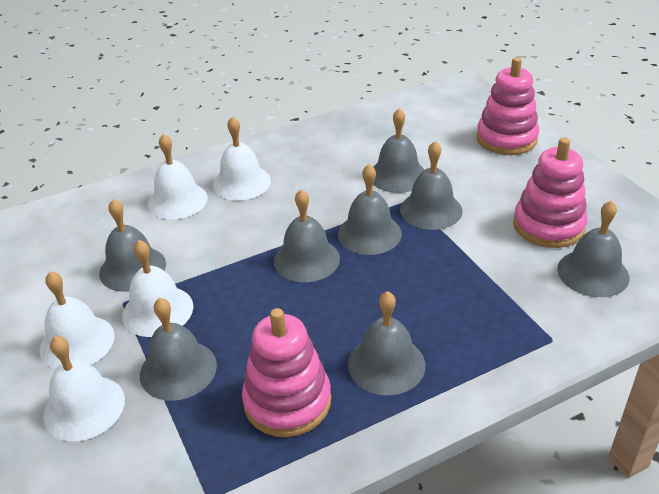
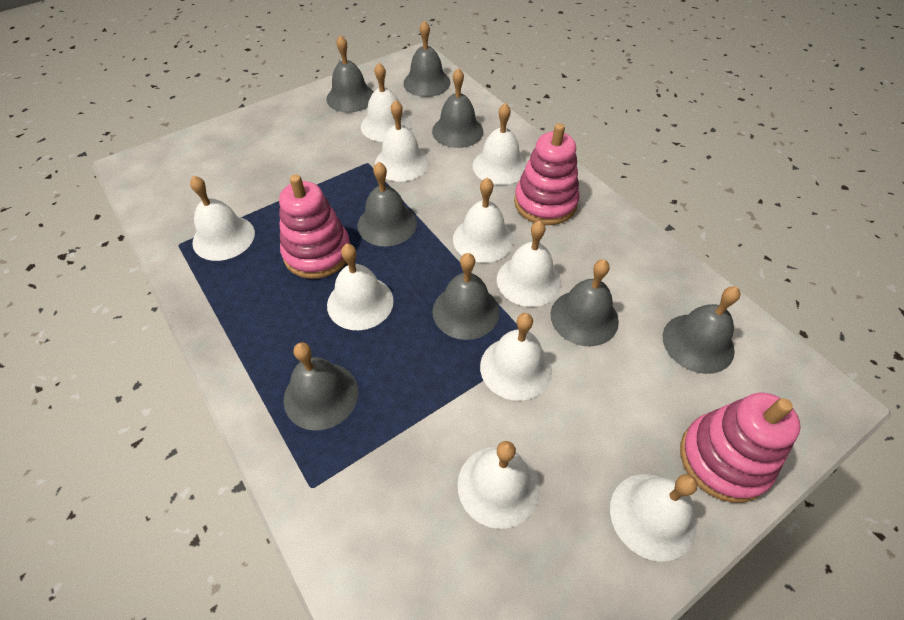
white bell: 5 -> 10

